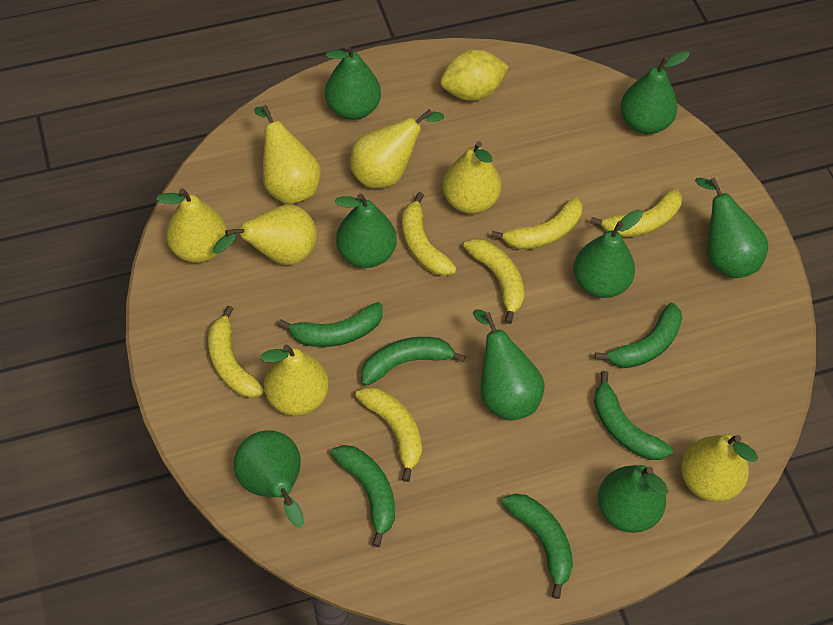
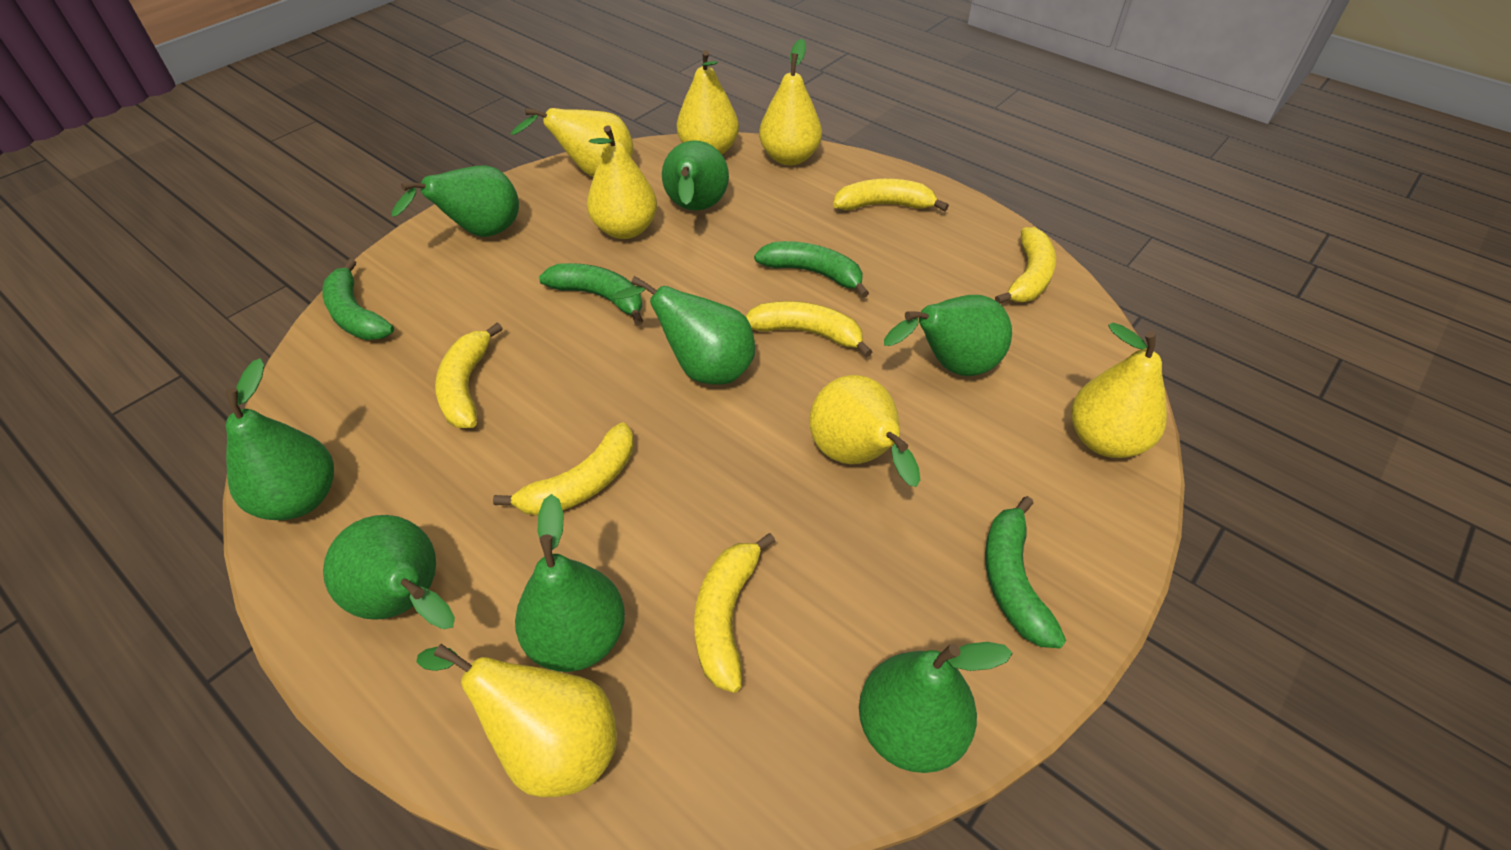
green banana: 6 -> 4
yellow lemon: 1 -> 0

